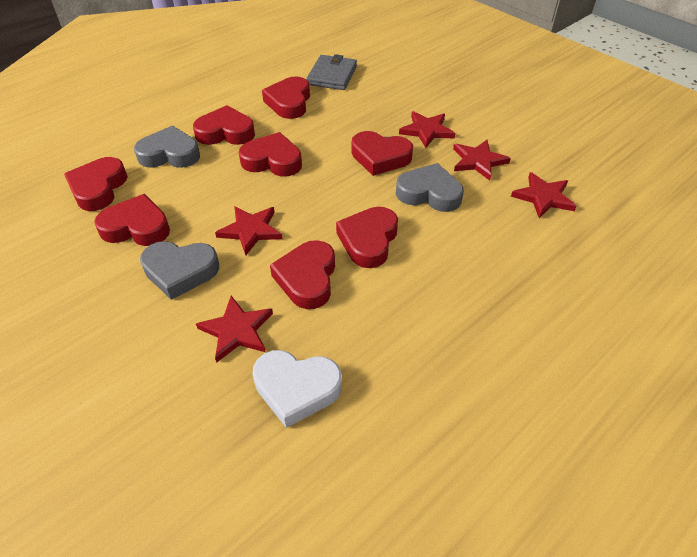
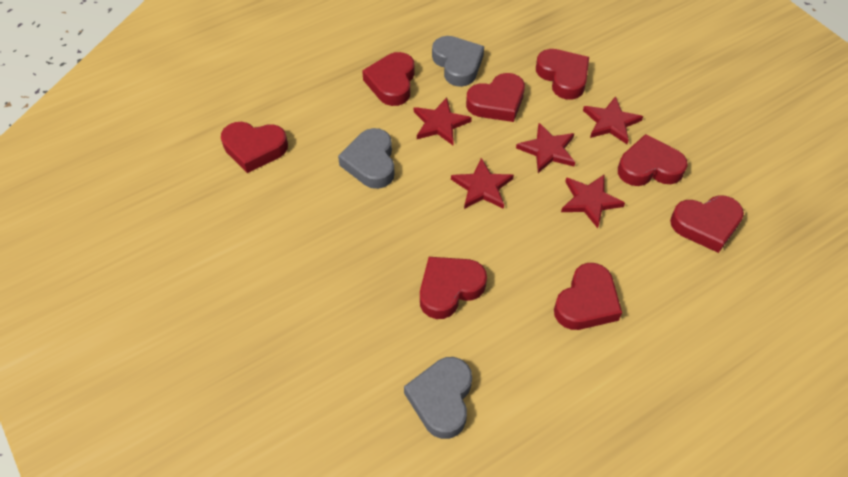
grey wallet: 1 -> 0
white heart: 1 -> 0

